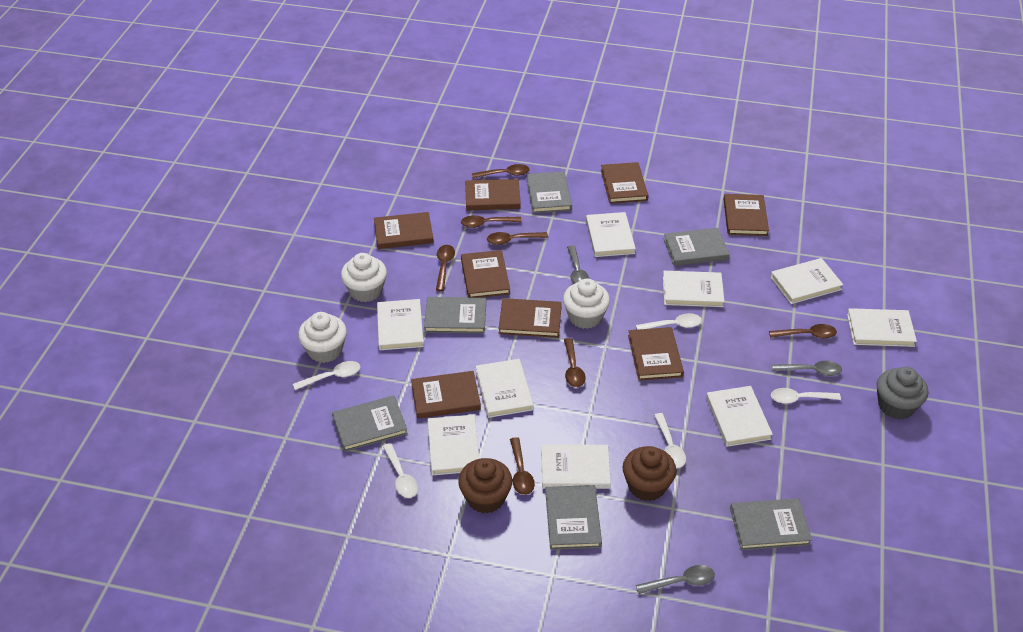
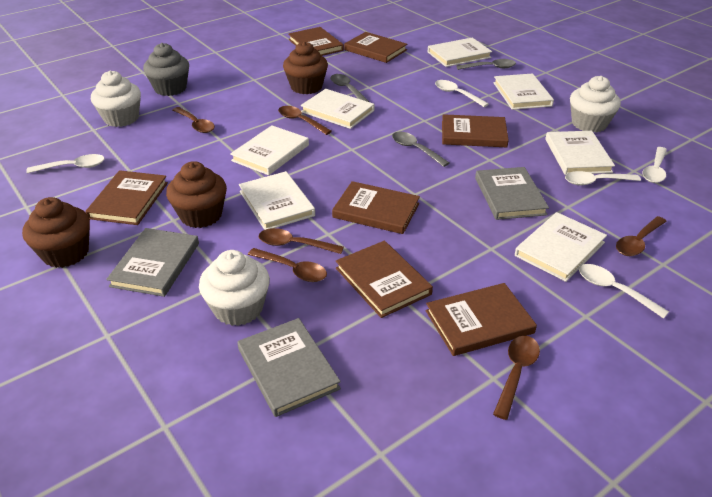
brown book: 8 -> 7
brown cupcake: 2 -> 3
brown spoon: 7 -> 6
grey book: 6 -> 3
white book: 9 -> 7

